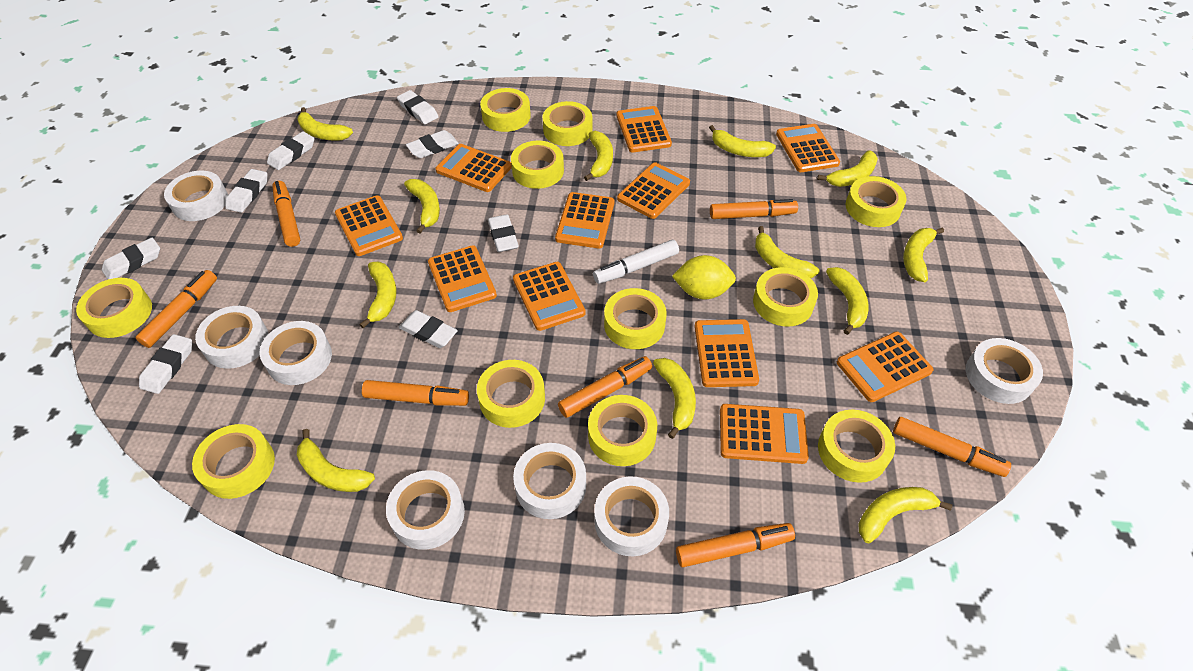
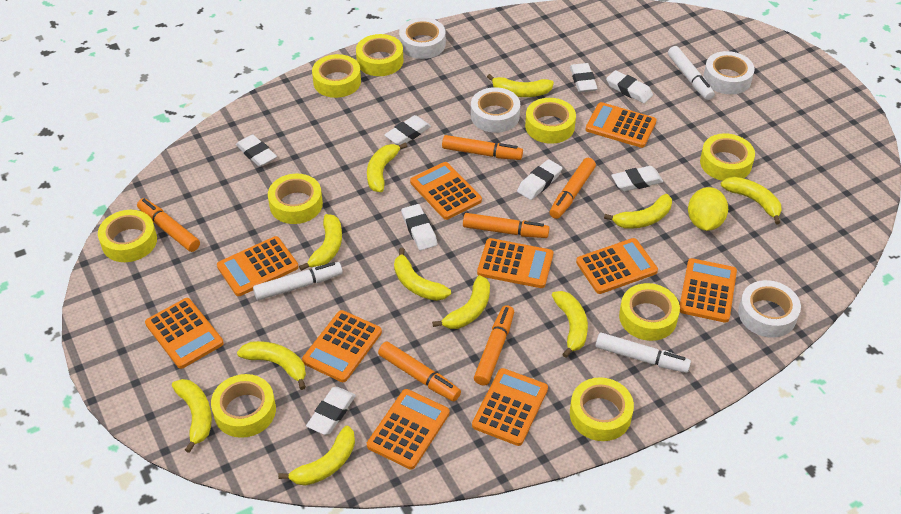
orange calculator: 11 -> 10
orange marker: 7 -> 6
white marker: 1 -> 3
white tape: 7 -> 4
yellow banana: 12 -> 11
yellow tape: 11 -> 9

